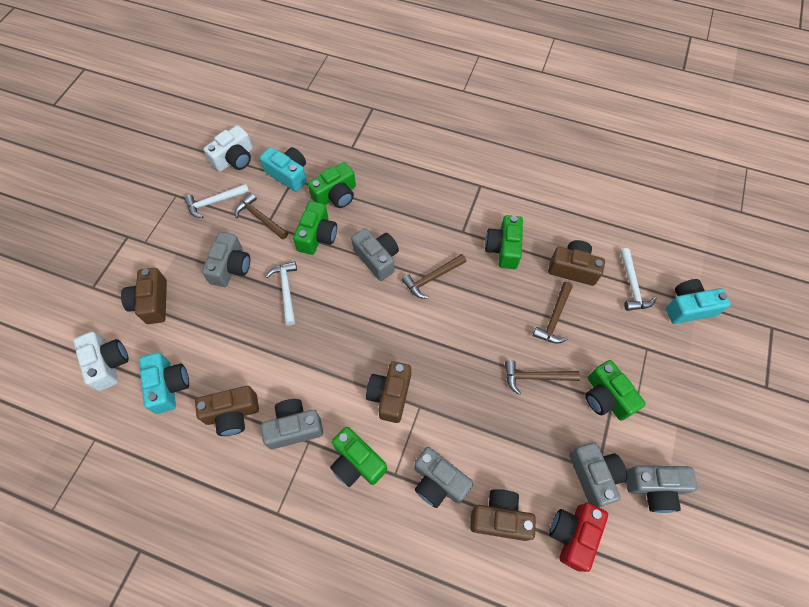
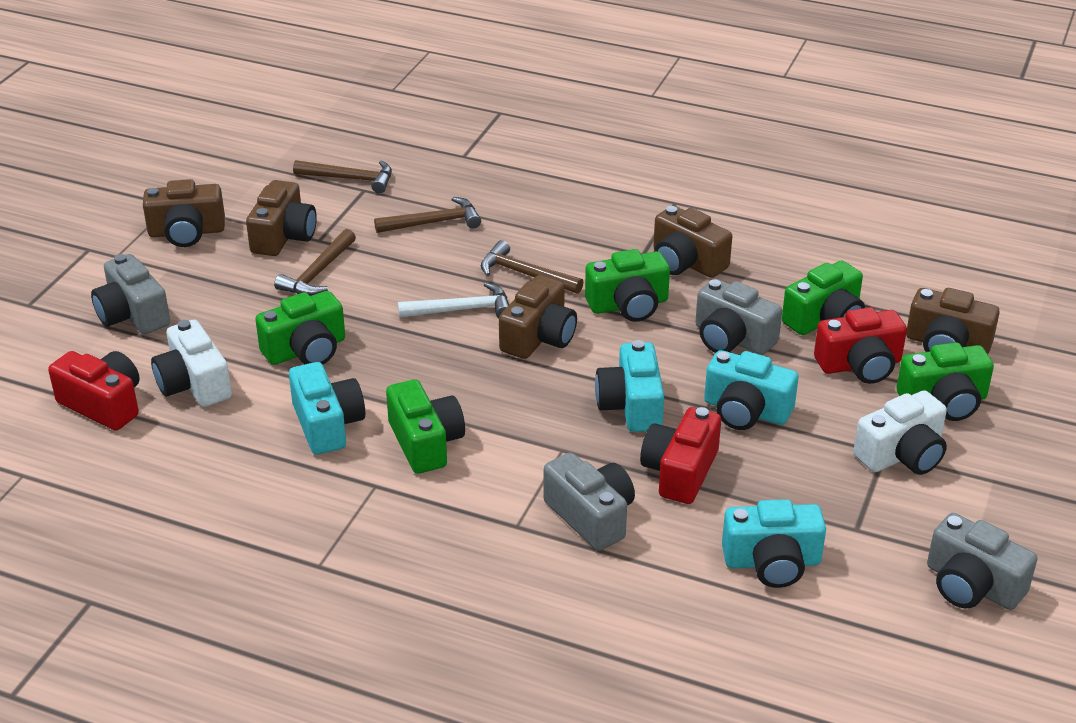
grey camera: 6 -> 4
red camera: 1 -> 3
turquoise camera: 3 -> 4
white hammer: 3 -> 1

